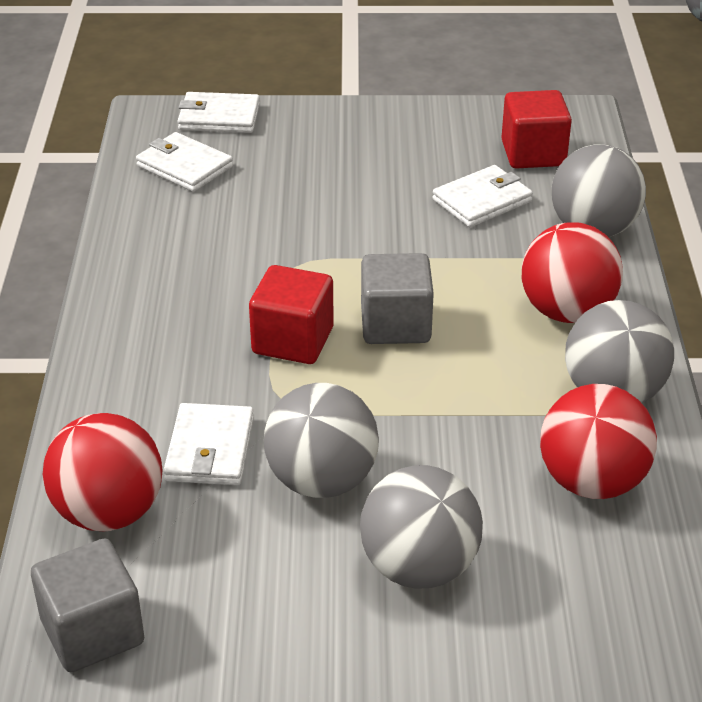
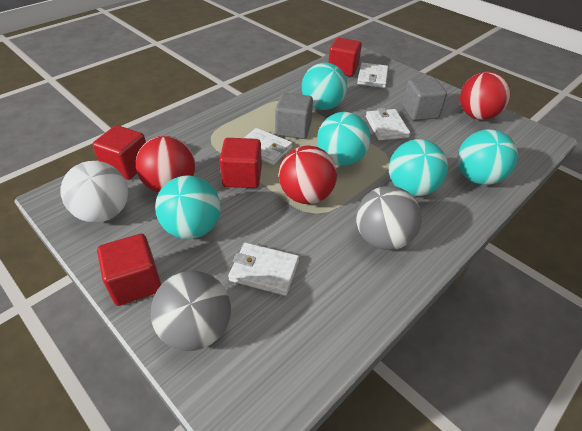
grey ball: 4 -> 2
red cube: 2 -> 4
turquoise ball: 0 -> 5
white ball: 0 -> 1

